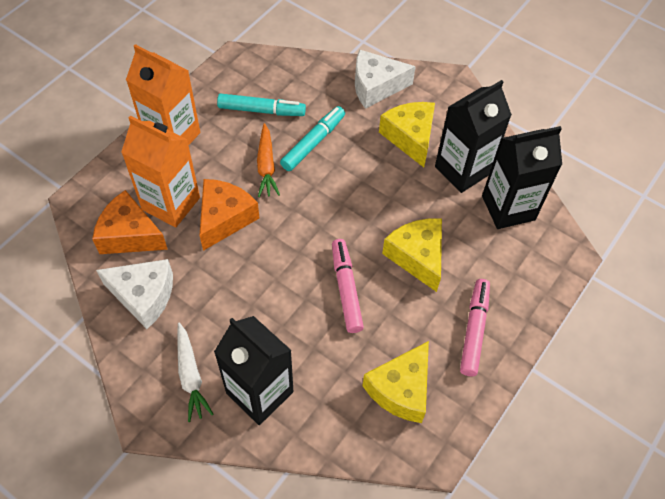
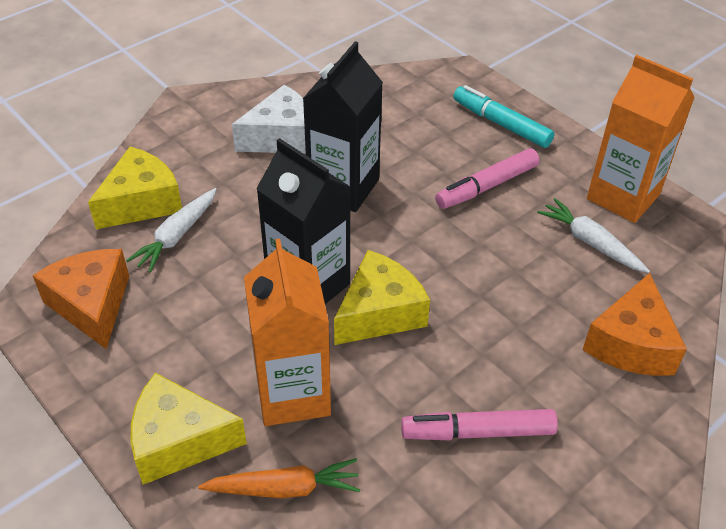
black carton: 3 -> 2
turquoise marker: 2 -> 1
white carrot: 1 -> 2
white cheese: 2 -> 1

